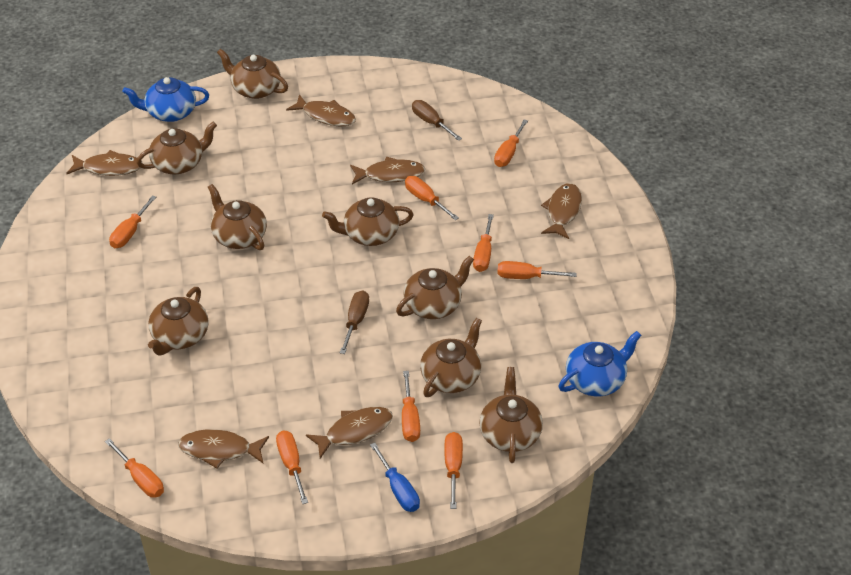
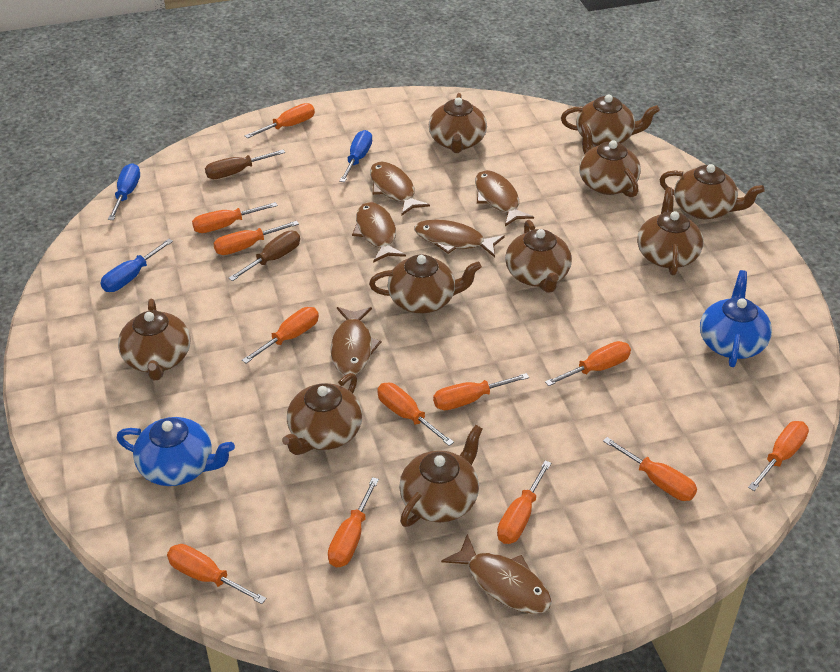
blue screwdriver: 1 -> 3
brown teapot: 8 -> 10
orange screwdriver: 9 -> 12

